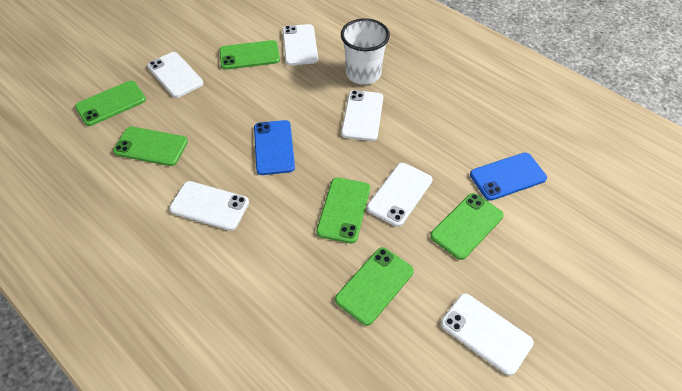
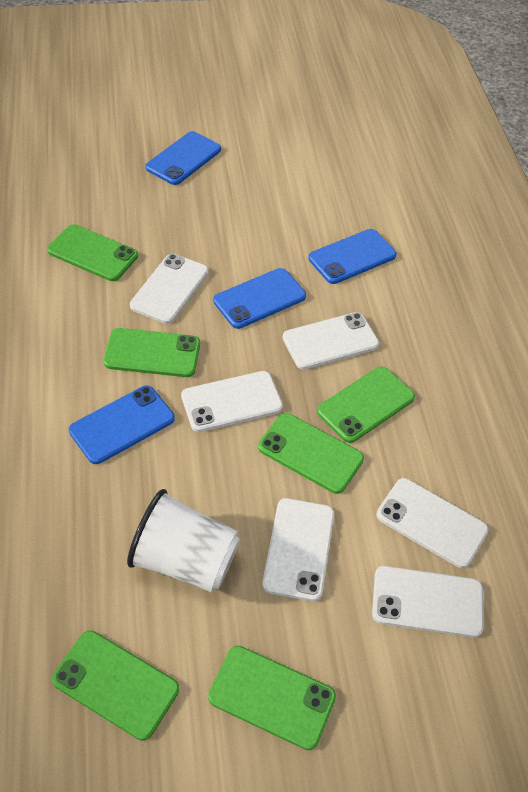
blue phone: 2 -> 4

